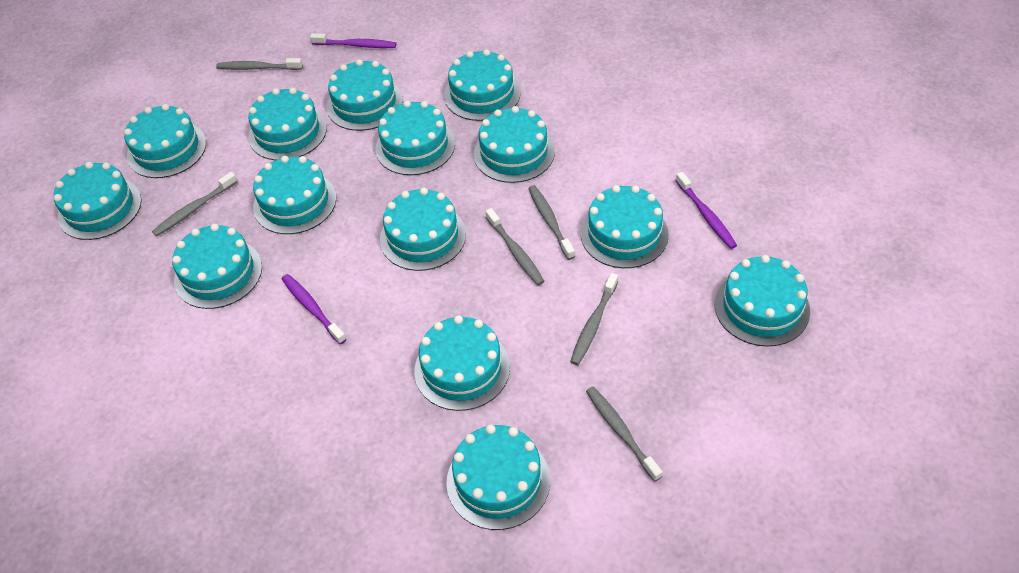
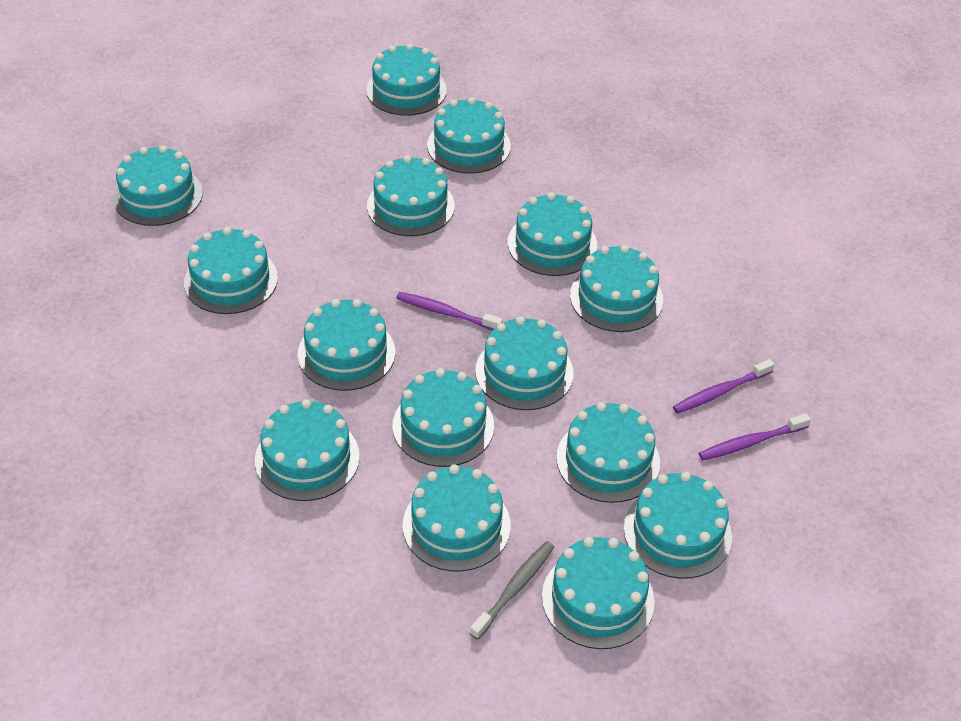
grey toothbrush: 6 -> 1
turquoise cake: 14 -> 15

